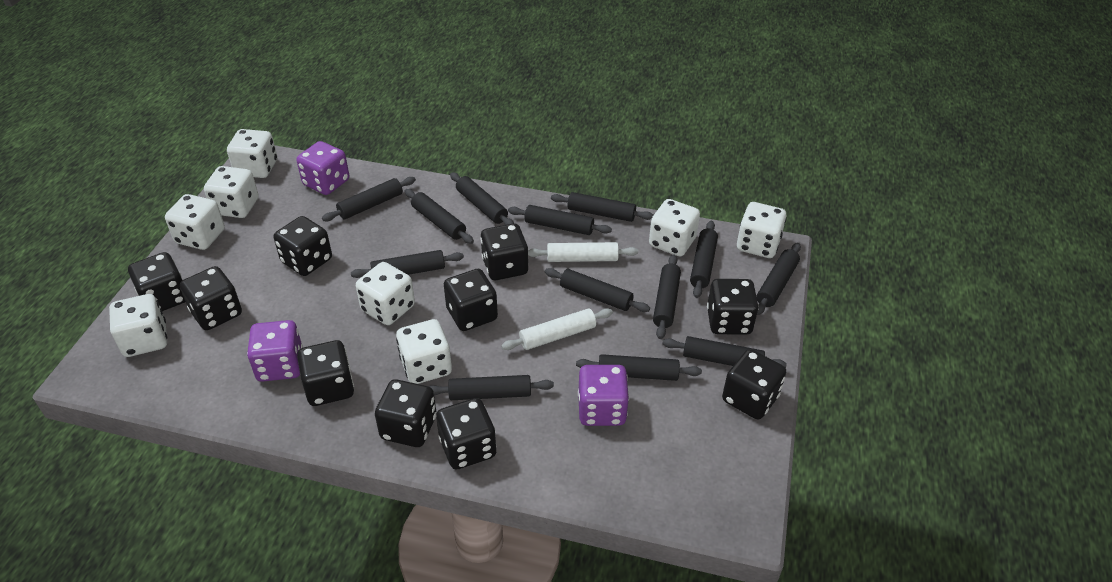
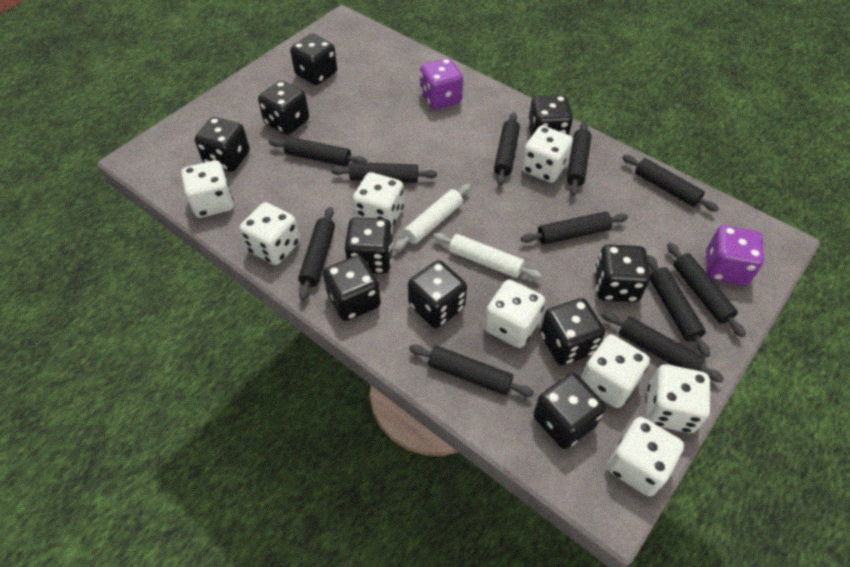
black rolling pin: 13 -> 11
purple dice: 3 -> 2

